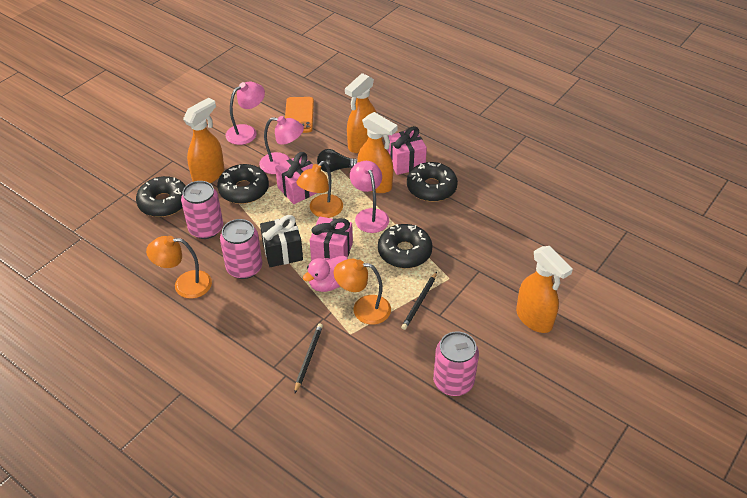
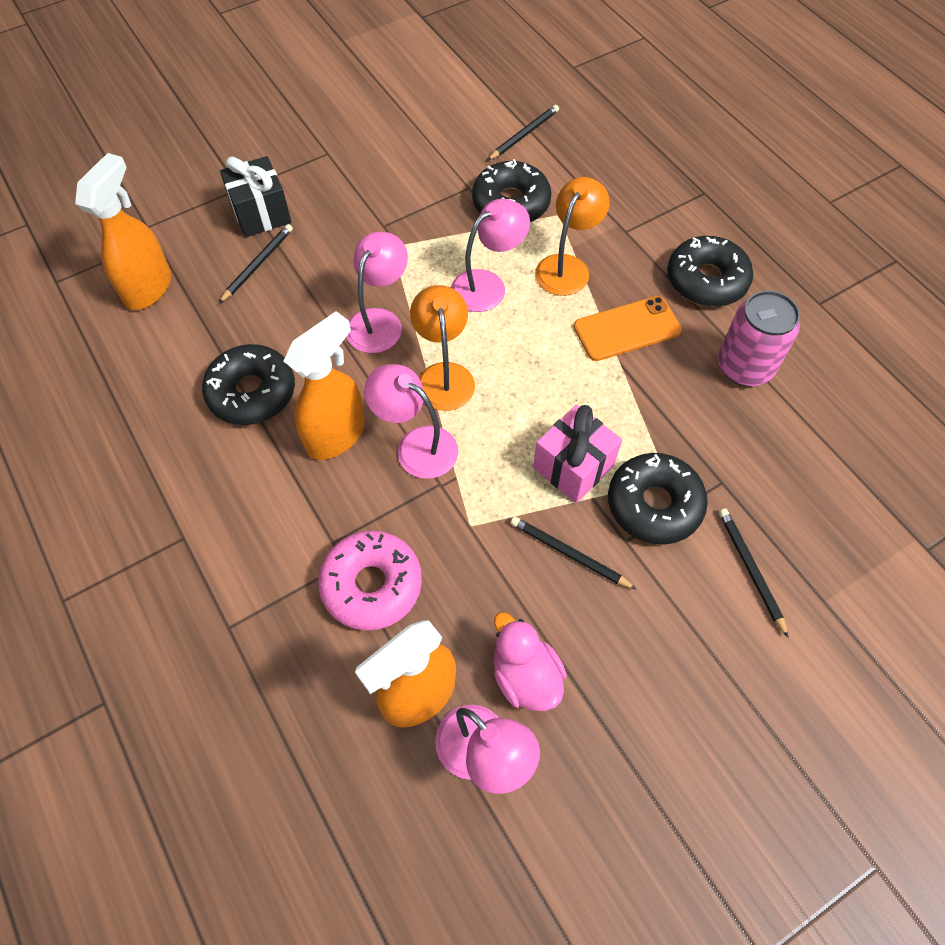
black light bulb: 1 -> 0
black pencil: 2 -> 4
orange lamp: 3 -> 2
orange spray bottle: 4 -> 3
pink can: 3 -> 1
pink donut: 0 -> 1
pink gift: 3 -> 1
pink lamp: 3 -> 4

